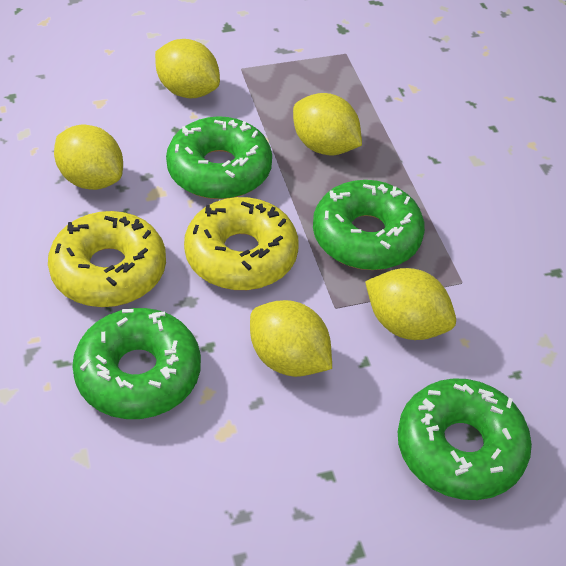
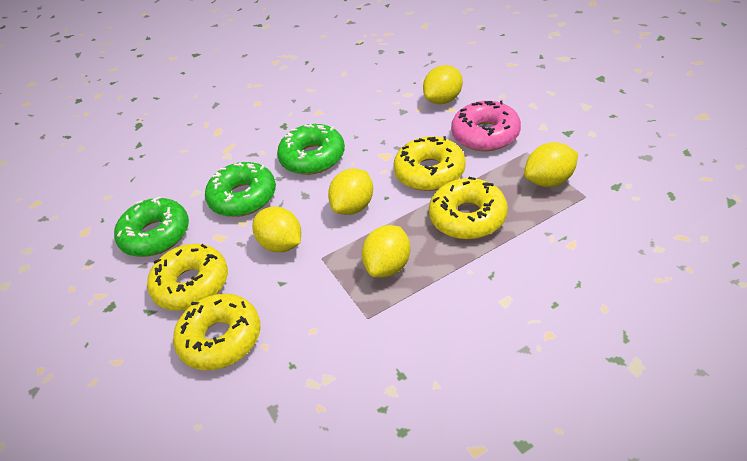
green donut: 4 -> 3
pink donut: 0 -> 1
yellow donut: 2 -> 4

